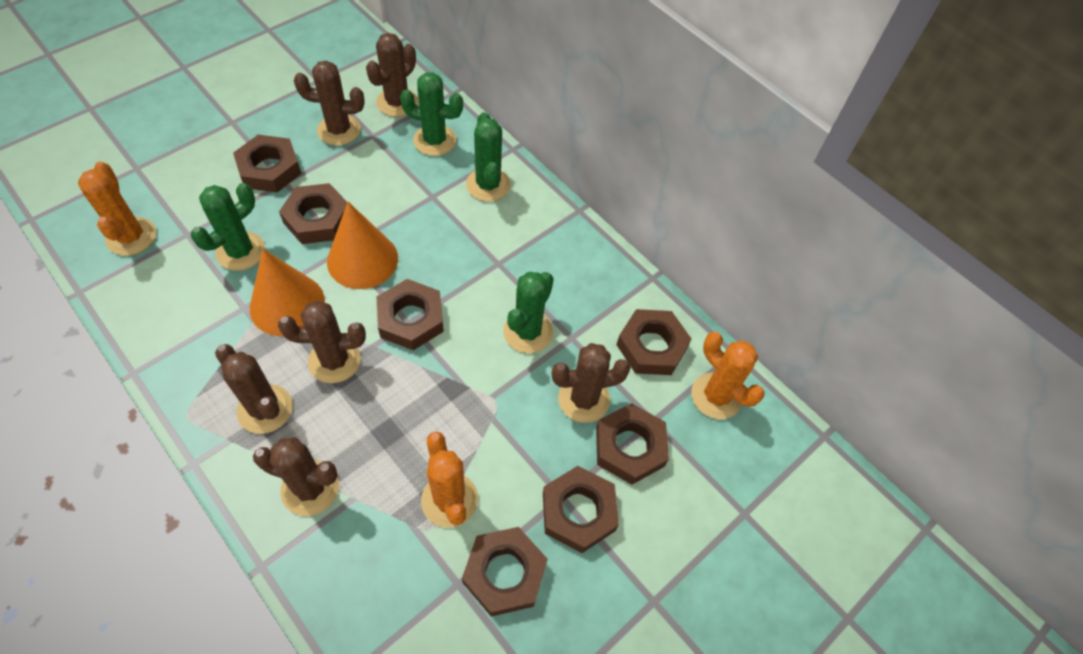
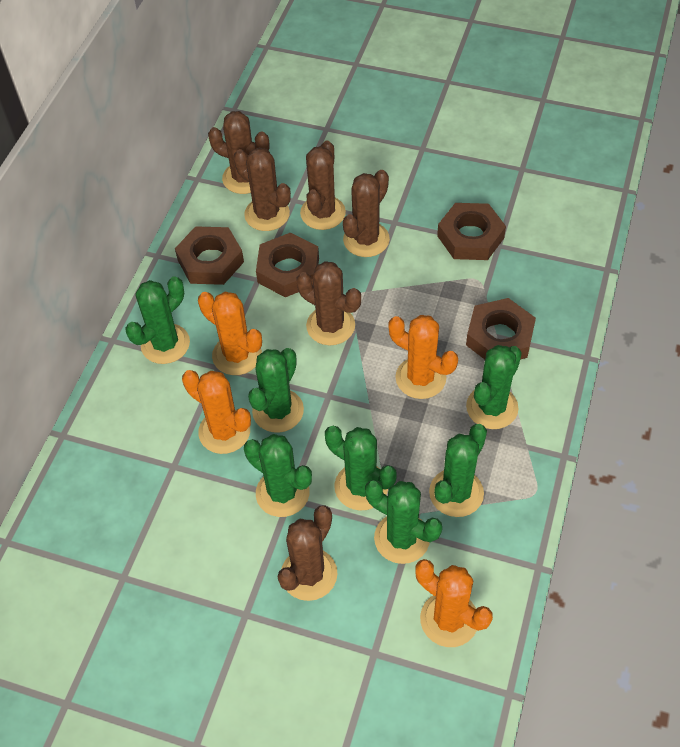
brown nut: 7 -> 4
green cactus: 4 -> 7
orange cactus: 3 -> 4
orange cone: 2 -> 0

